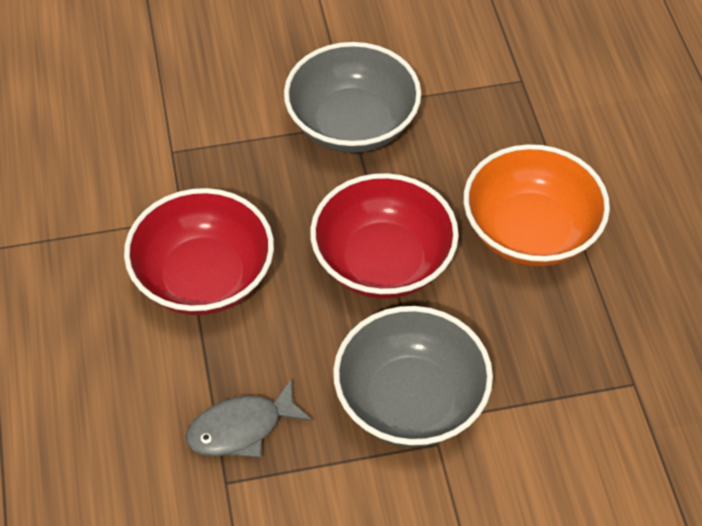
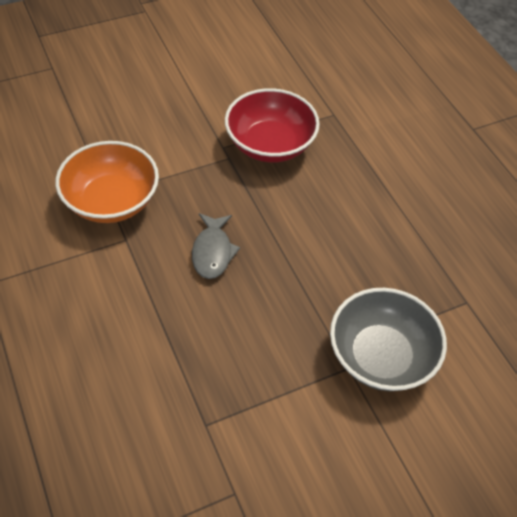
grey bowl: 2 -> 1
red bowl: 2 -> 1

